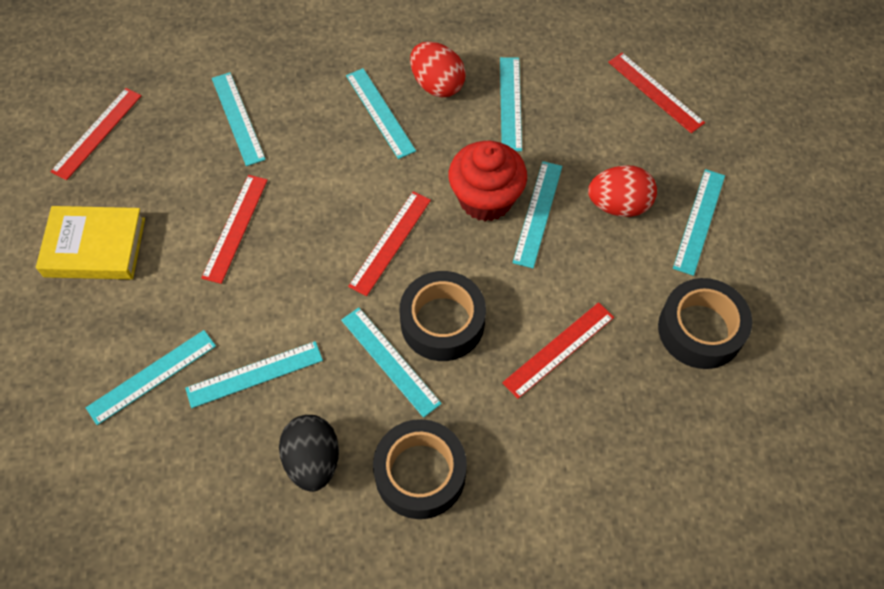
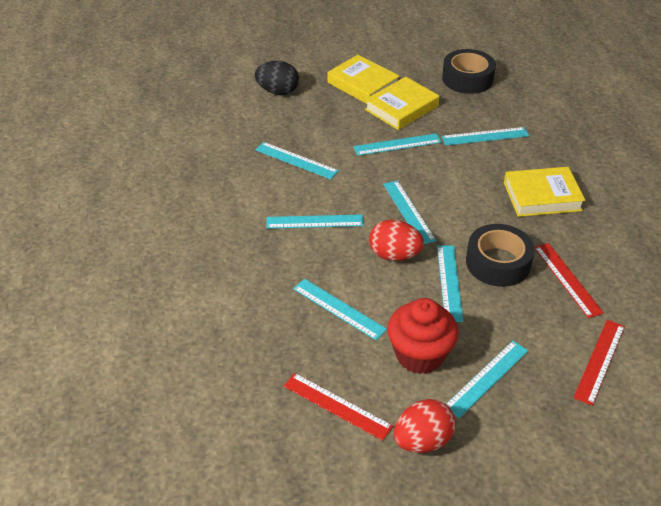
black tape: 3 -> 2
red ruler: 5 -> 3
yellow book: 1 -> 3

